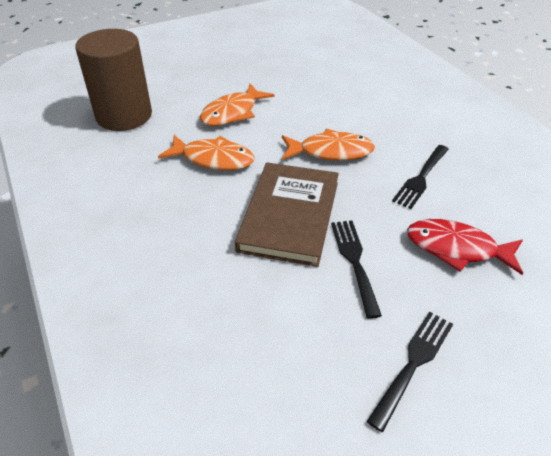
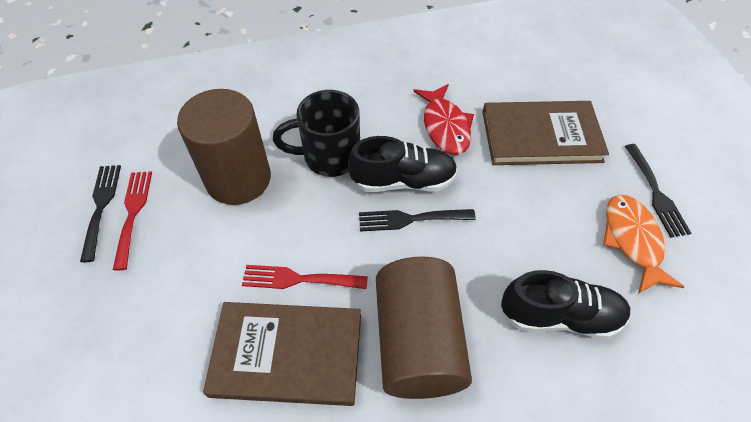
black mug: 0 -> 1
black shoe: 0 -> 2
brown book: 1 -> 2
brown cylinder: 1 -> 2
orange fish: 3 -> 1
red fork: 0 -> 2

